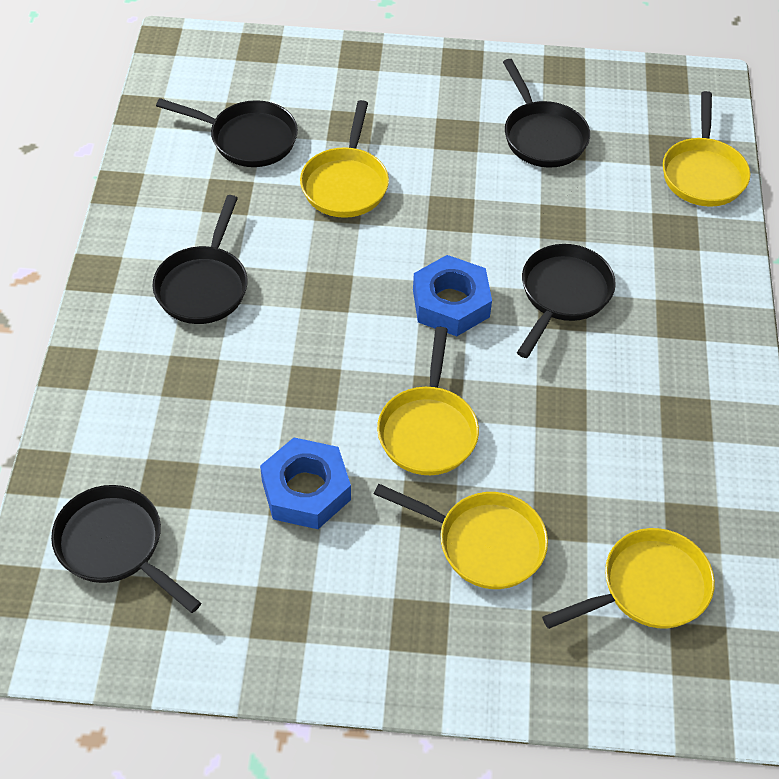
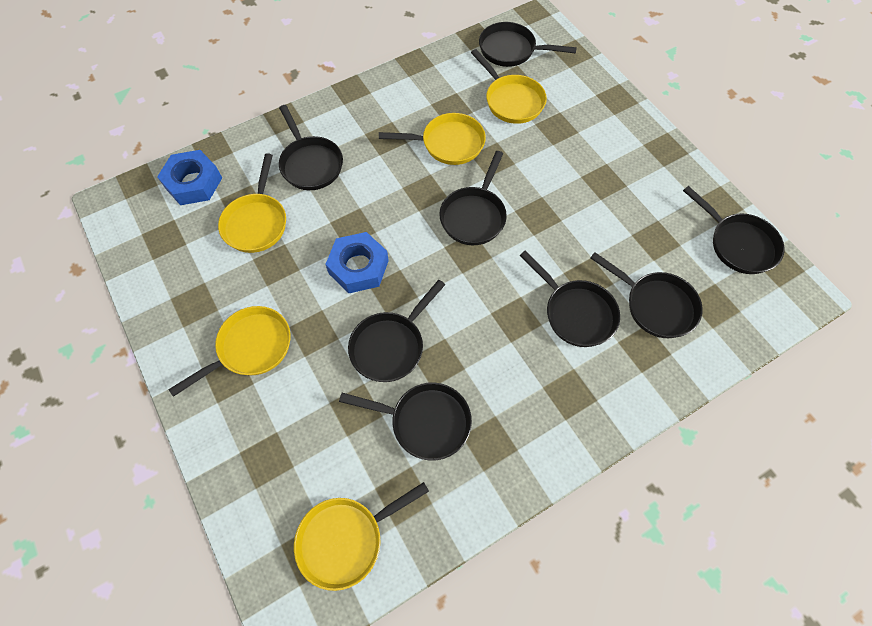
black pan: 5 -> 8

